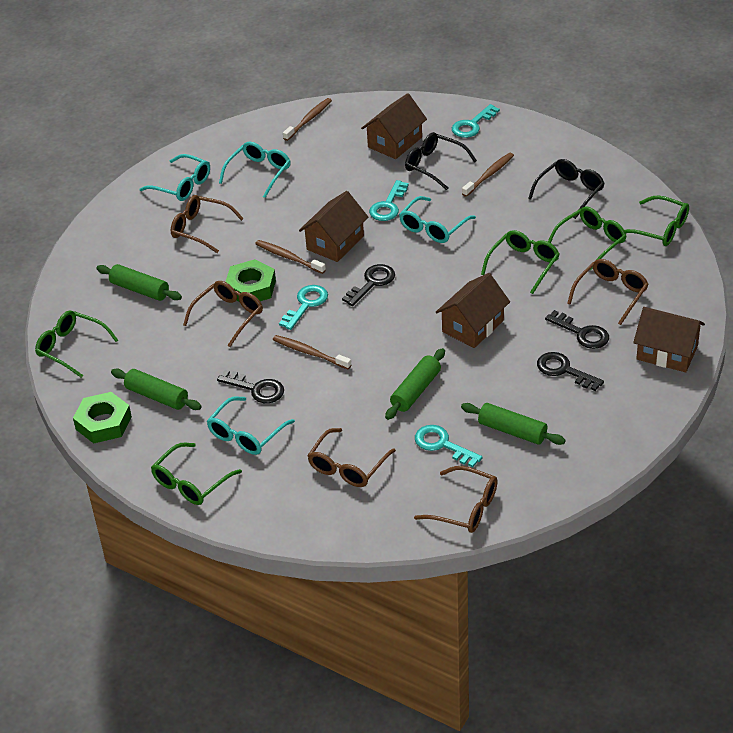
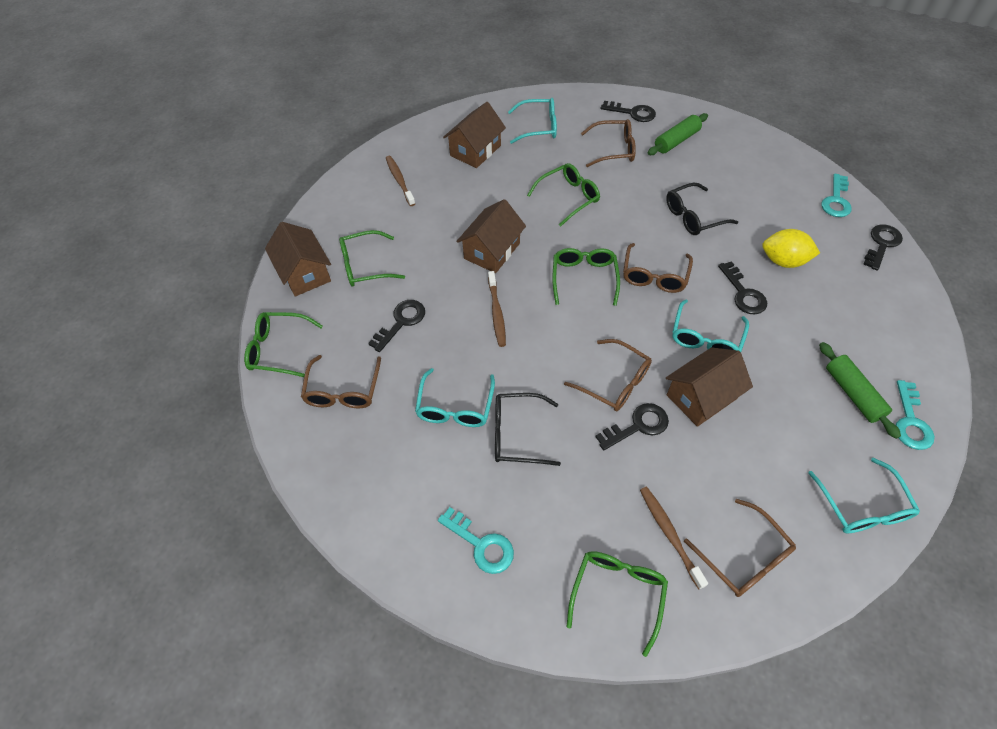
black key: 4 -> 5
brown toothbrush: 4 -> 3
green nut: 2 -> 0
green rolling pin: 4 -> 2
turquoise key: 4 -> 3
yellow lemon: 0 -> 1

